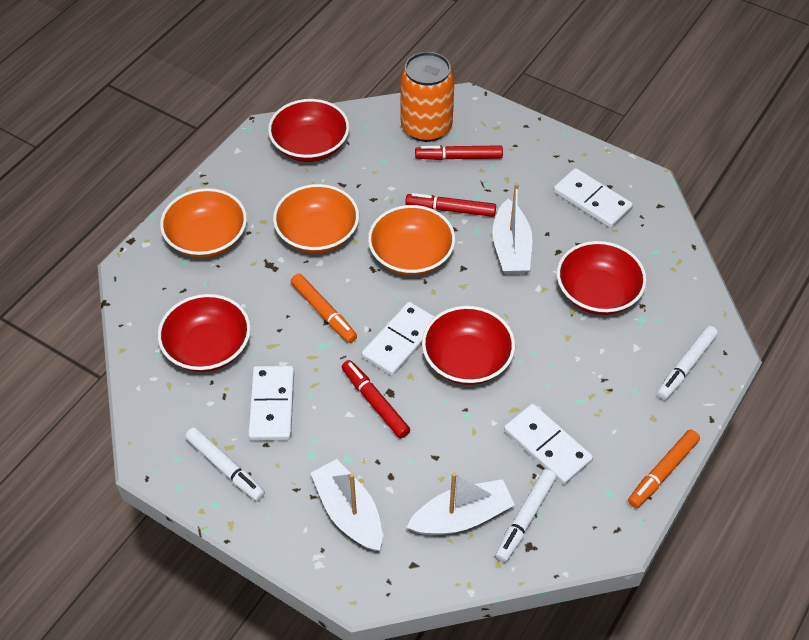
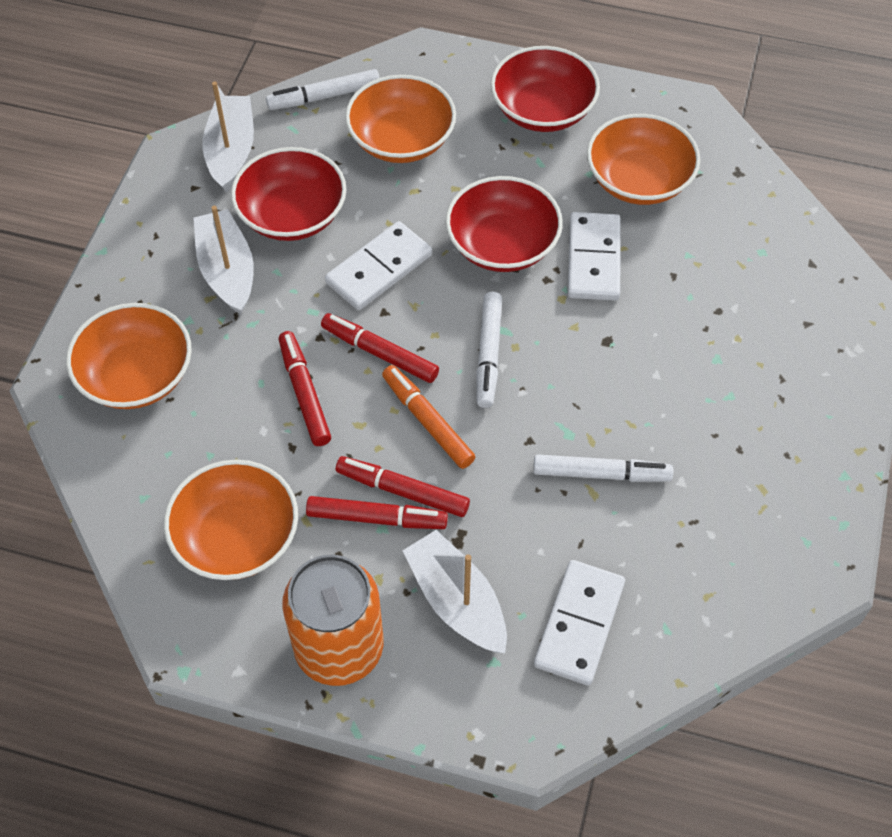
orange bowl: 3 -> 4
orange marker: 2 -> 1
red bowl: 4 -> 3
red marker: 3 -> 4
white domino: 4 -> 3

